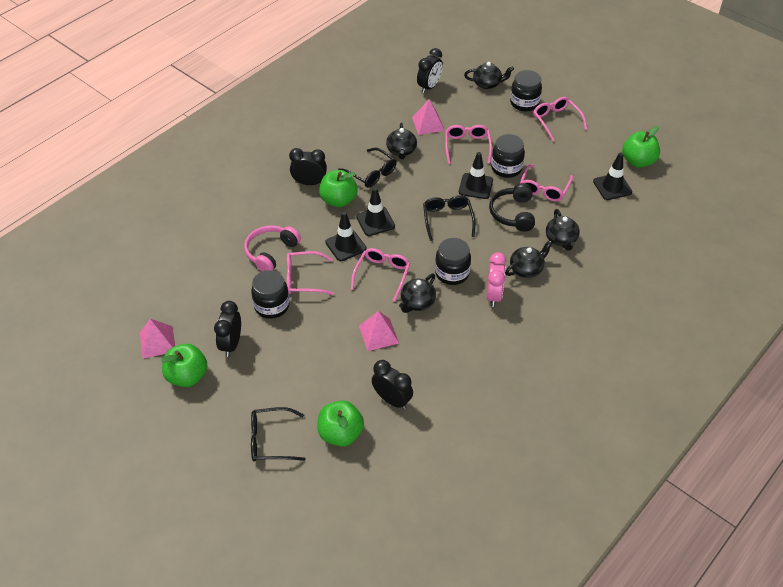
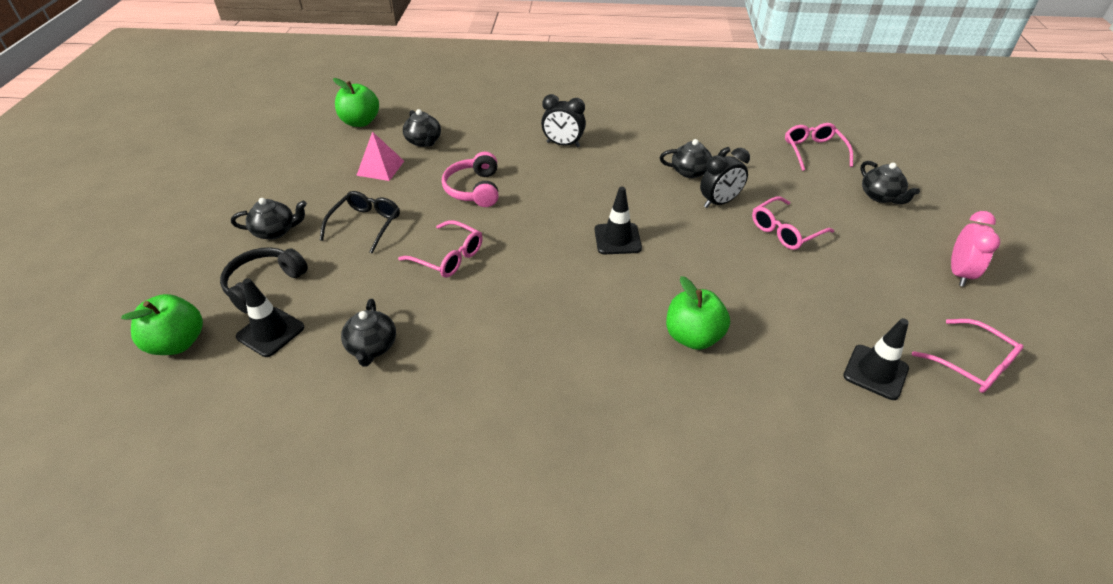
black clock: 4 -> 2
black glasses: 3 -> 1
black jar: 4 -> 0
black traffic cone: 4 -> 3
green apple: 4 -> 3
pink glasses: 5 -> 4
pink pyramid: 3 -> 1

